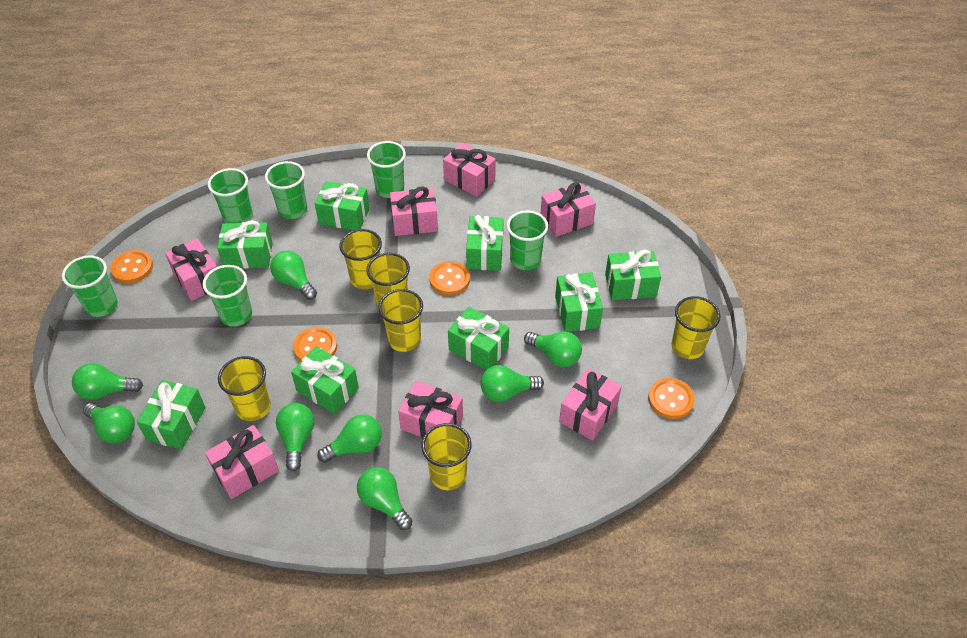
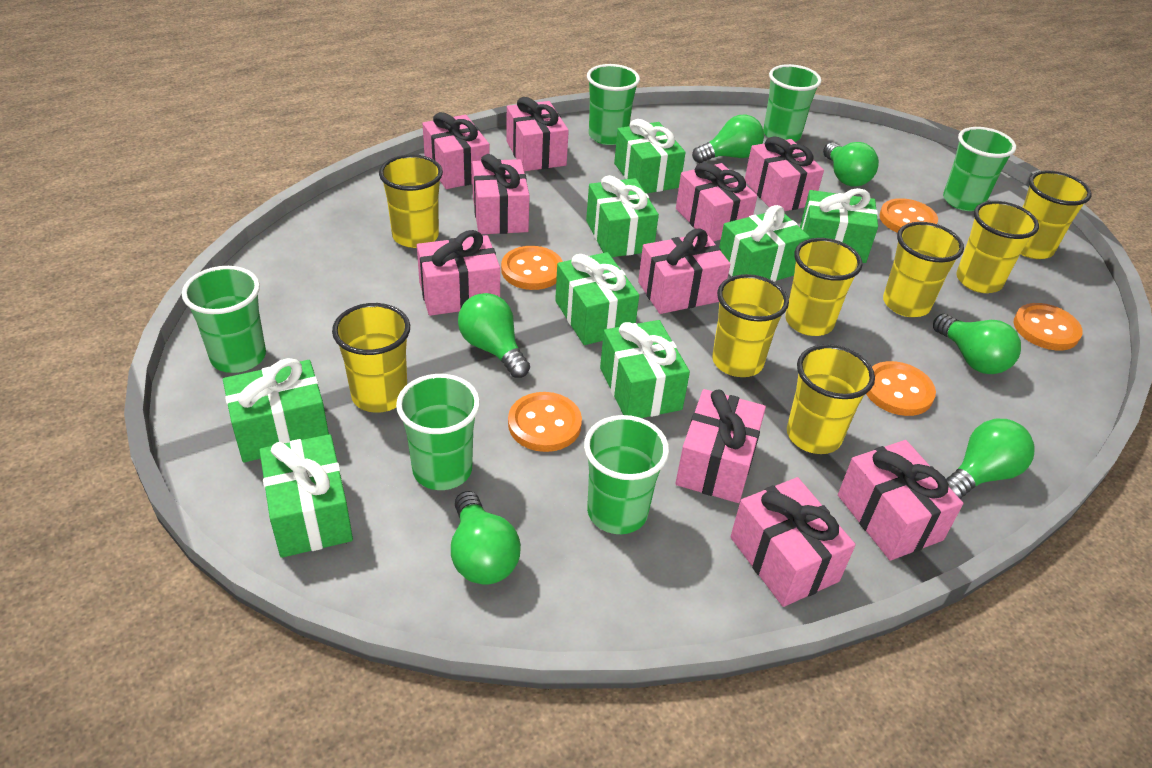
green light bulb: 8 -> 6
orange button: 4 -> 5
pink gift: 7 -> 10
yellow cup: 6 -> 8

